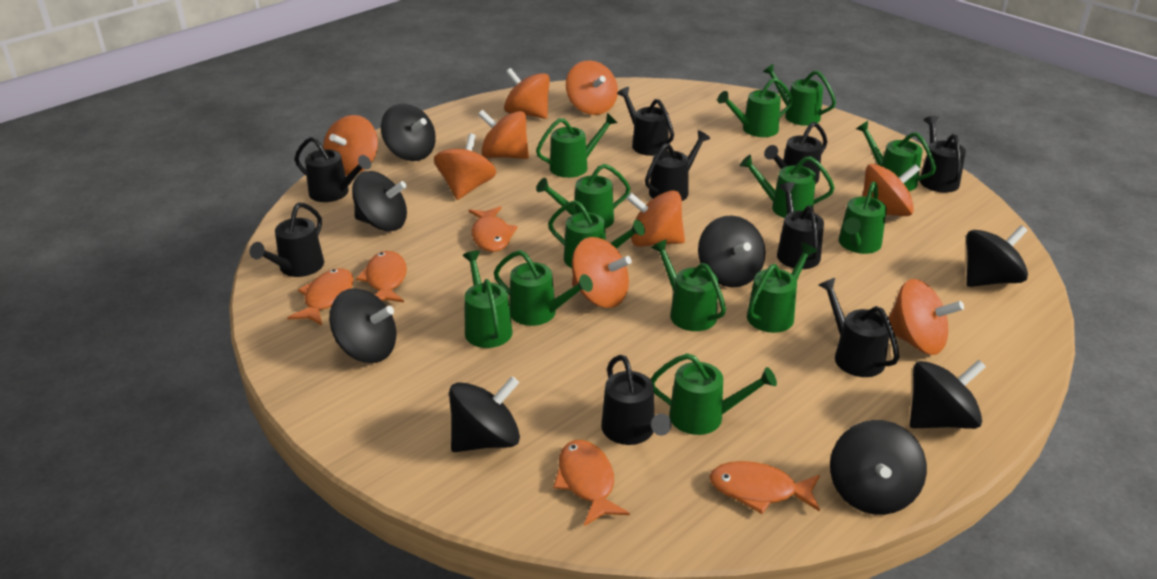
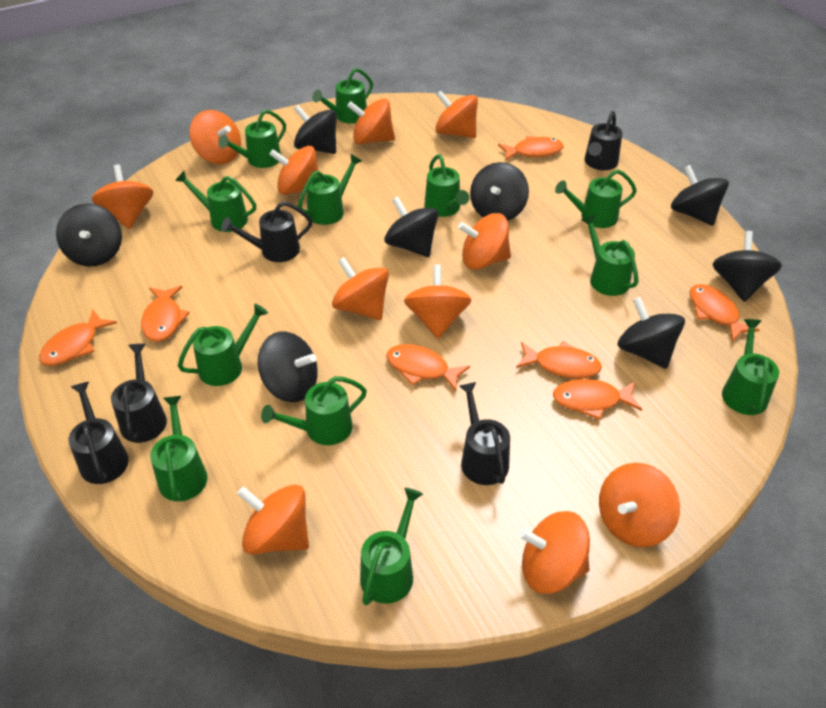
black watering can: 9 -> 5
green watering can: 13 -> 12
orange fish: 5 -> 7
orange spinning top: 9 -> 11

